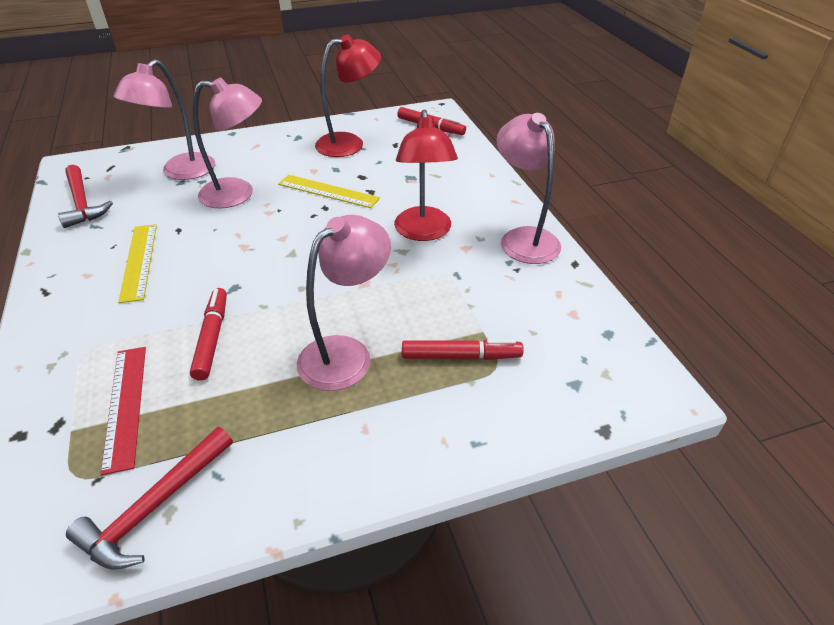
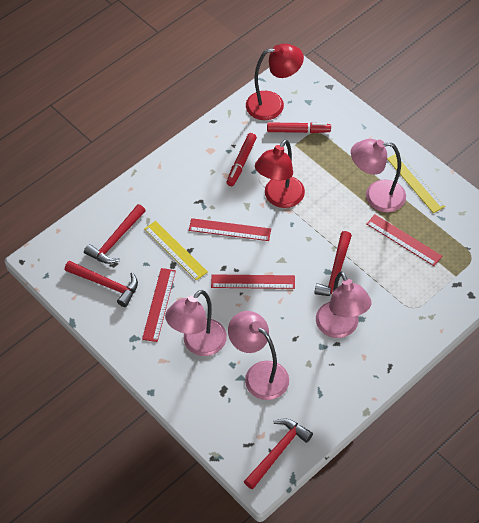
red hammer: 2 -> 4
red marker: 3 -> 2
red ruler: 1 -> 4

